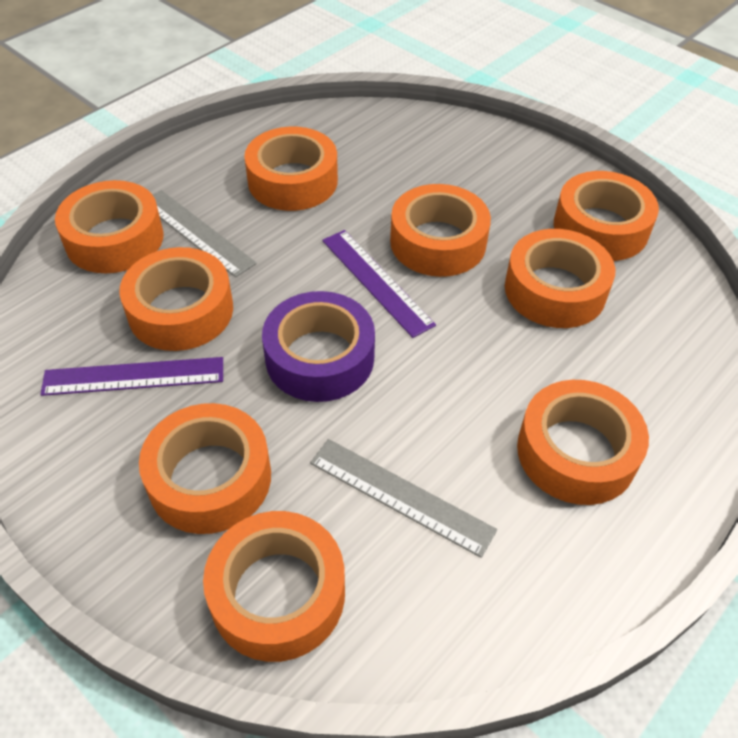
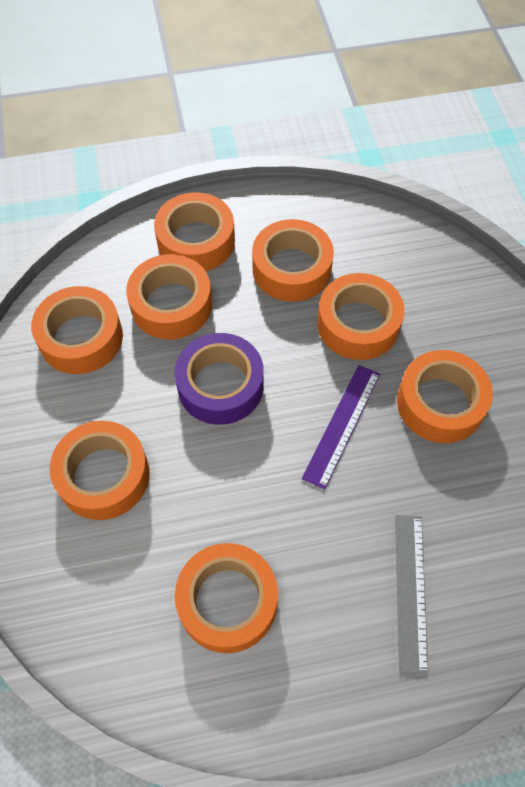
grey ruler: 2 -> 1
orange tape: 9 -> 8
purple ruler: 2 -> 1

